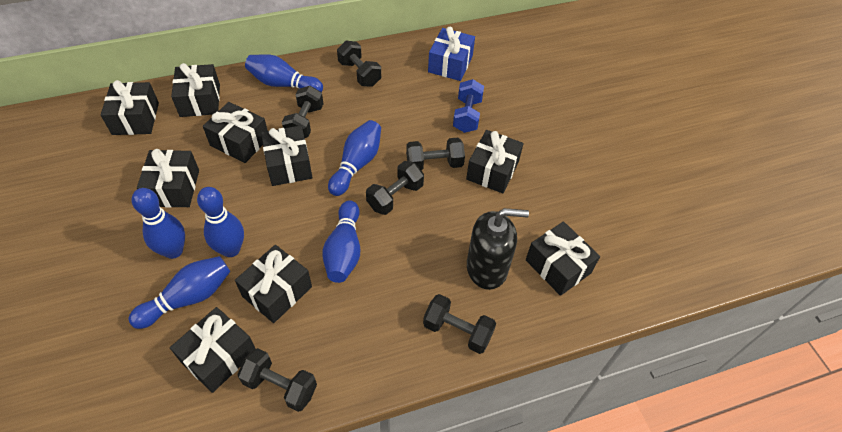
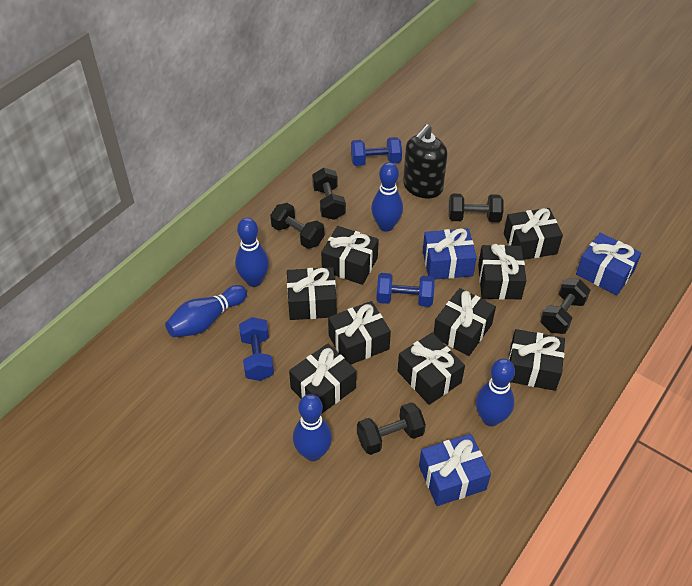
black dumbbell: 6 -> 5
blue bowling pin: 6 -> 5
blue dumbbell: 1 -> 3
blue gift: 1 -> 3

